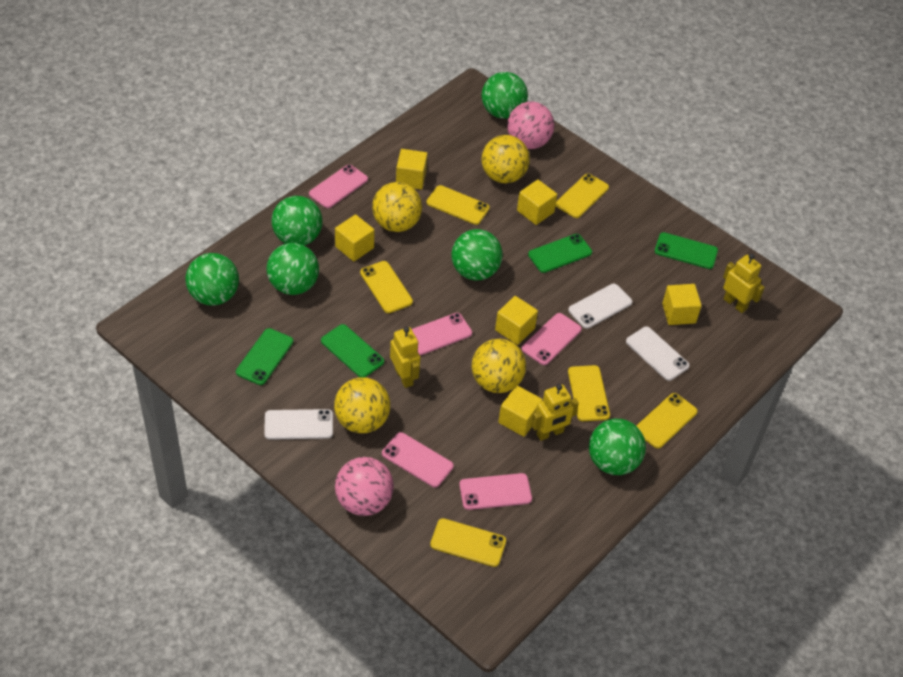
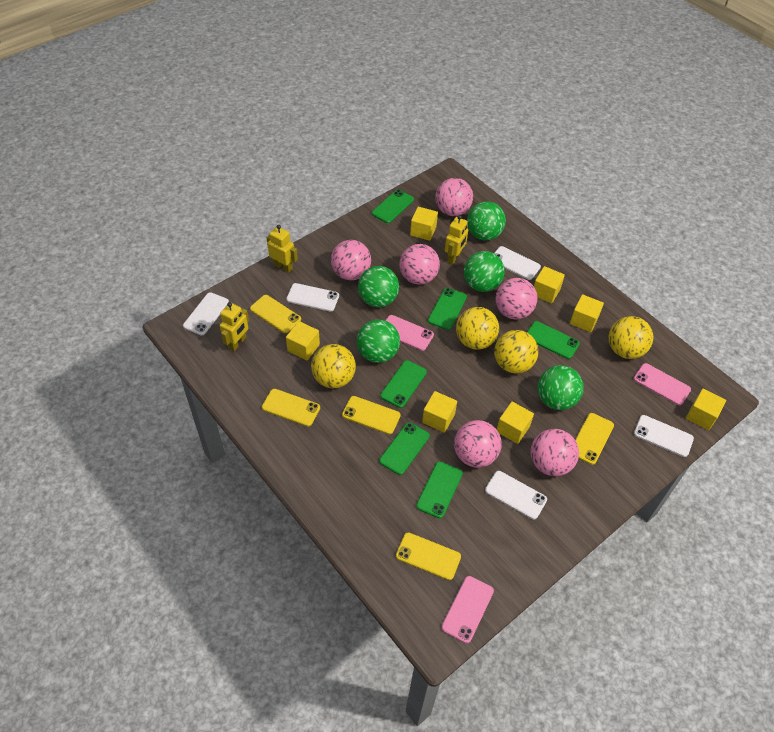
green ball: 6 -> 5
green phone: 4 -> 6
pink ball: 2 -> 6
pink phone: 5 -> 3
white phone: 3 -> 5
yellow cube: 6 -> 7
yellow phone: 6 -> 5

